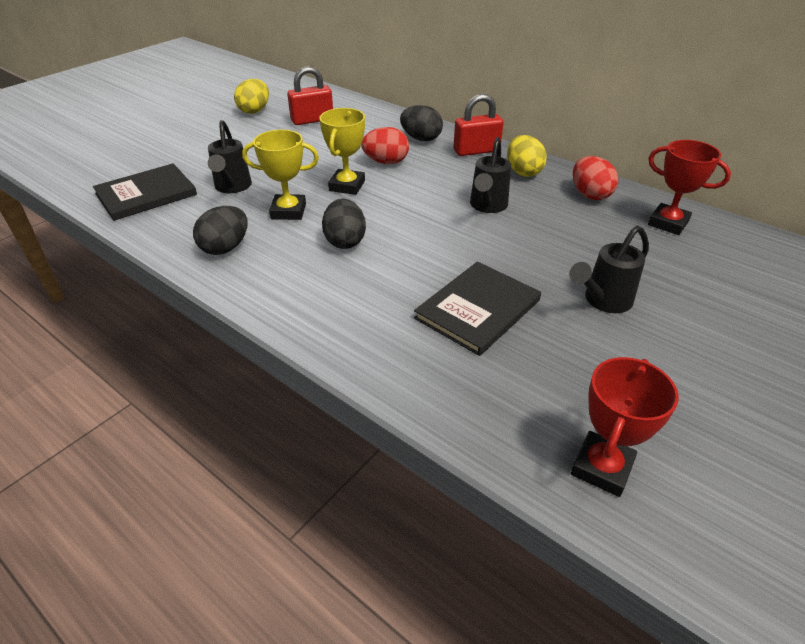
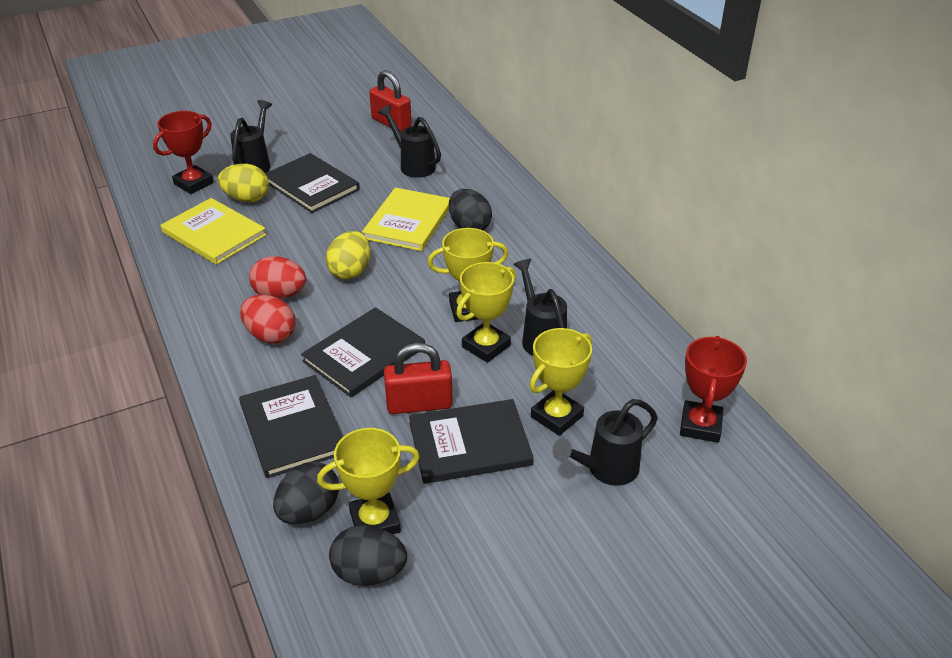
black book: 2 -> 4
black watering can: 3 -> 4
yellow book: 0 -> 2
yellow trophy: 2 -> 4

